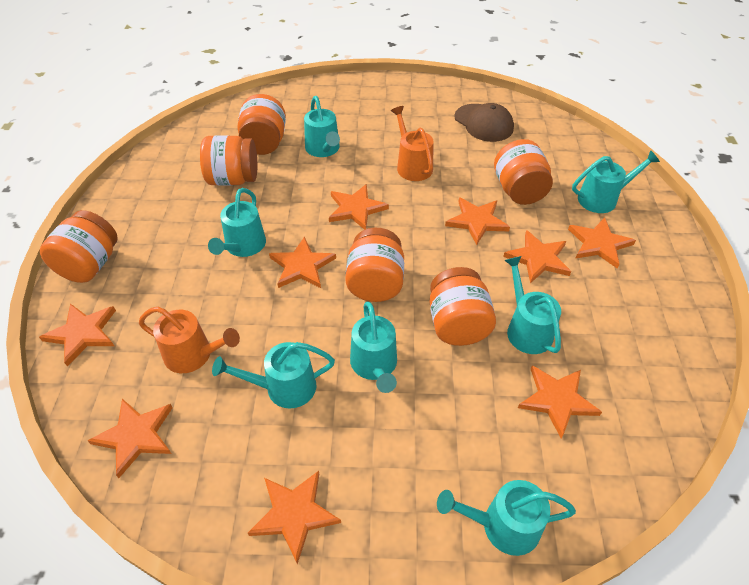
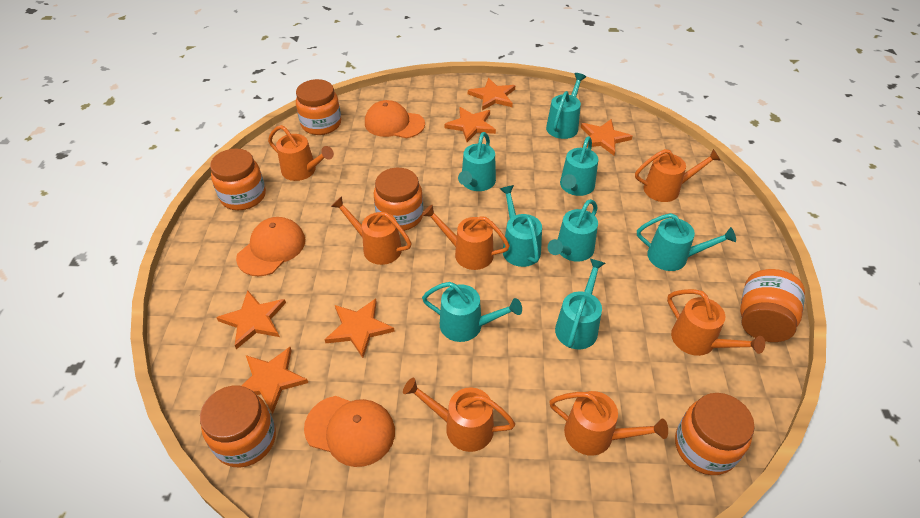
brown cap: 1 -> 0
orange cap: 0 -> 3
orange star: 9 -> 6
orange watering can: 2 -> 7
turquoise watering can: 7 -> 8

